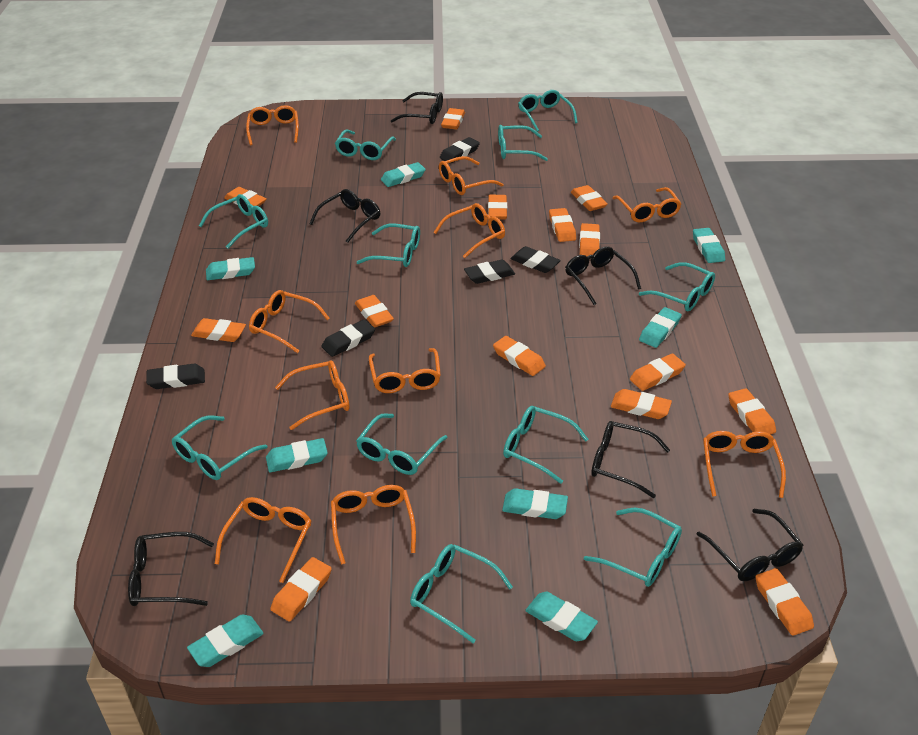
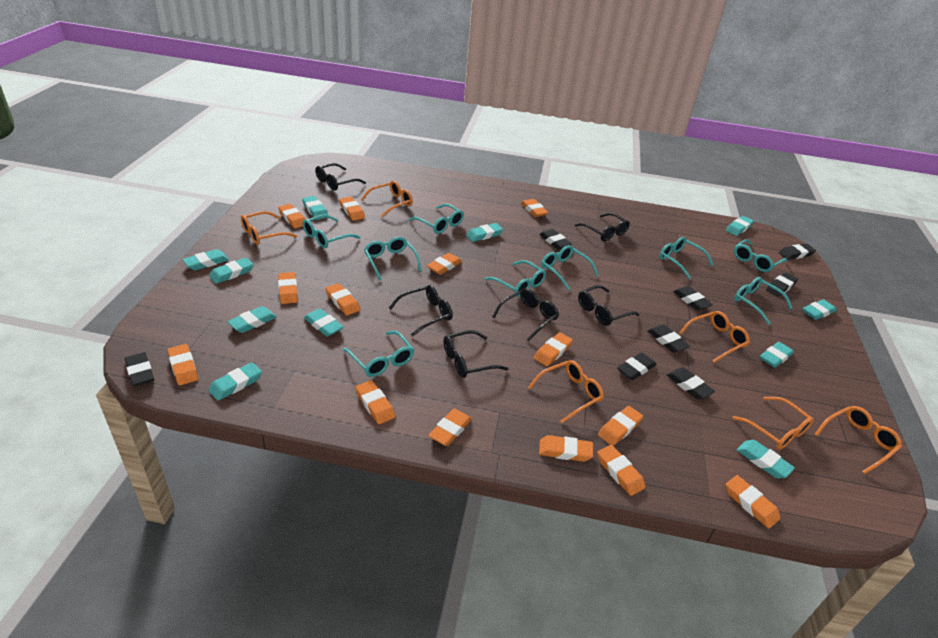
black eraser: 5 -> 8
orange glasses: 10 -> 6
turquoise eraser: 8 -> 11
turquoise glasses: 11 -> 9

